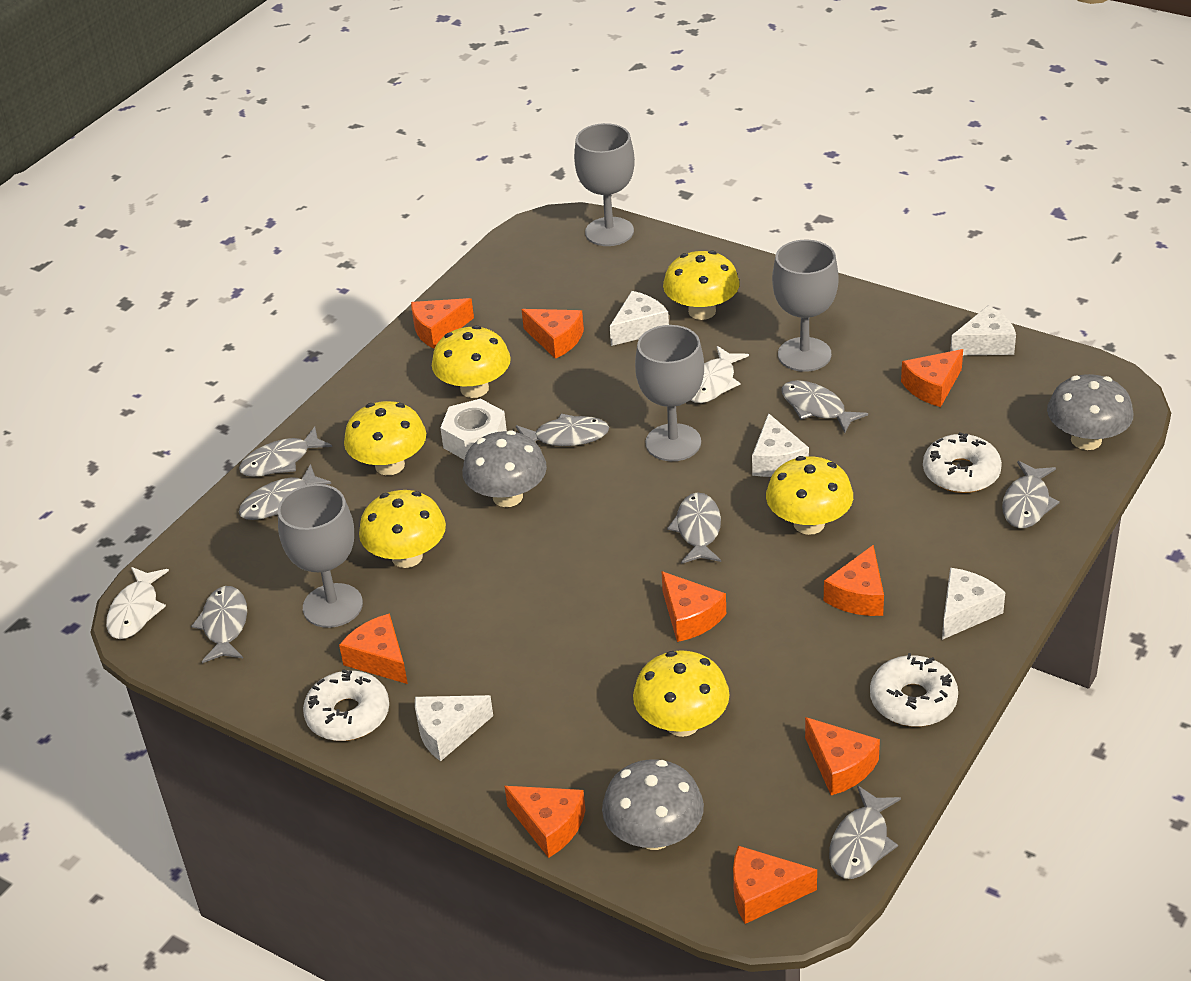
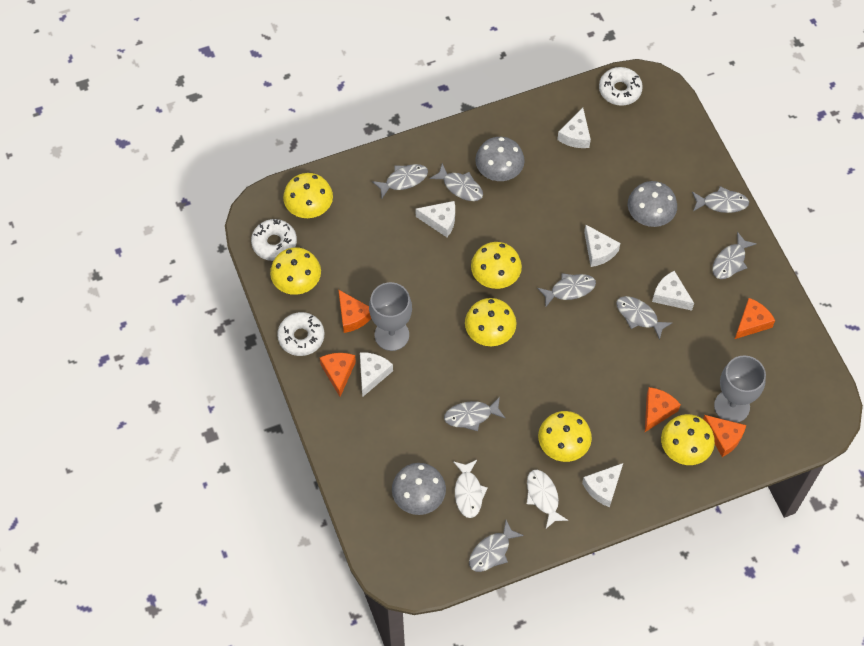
grey goblet: 4 -> 2
orange cheese: 9 -> 5
white cheese: 5 -> 6
white nut: 1 -> 0

